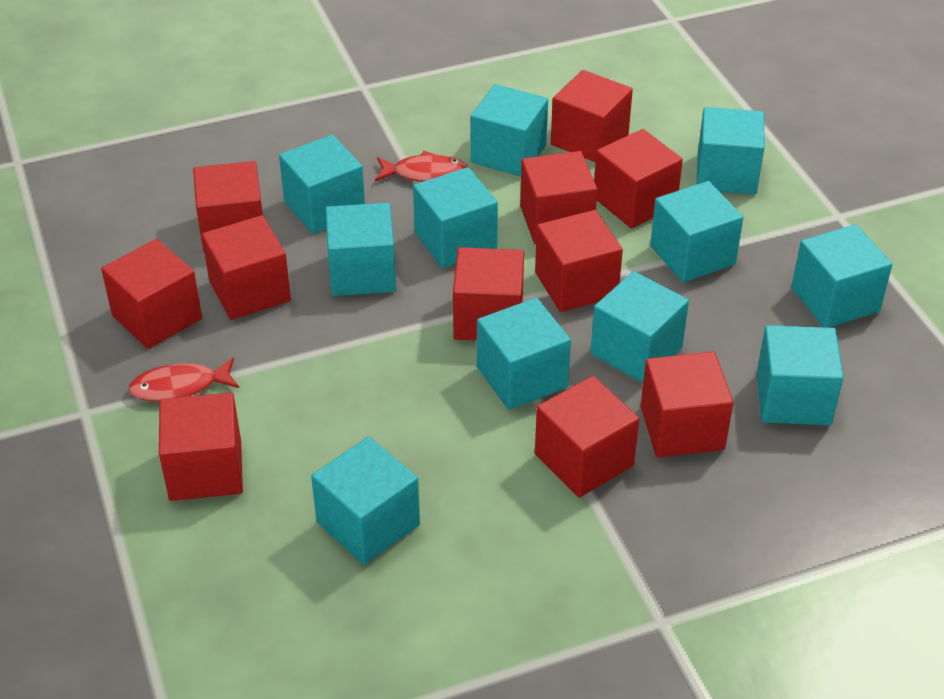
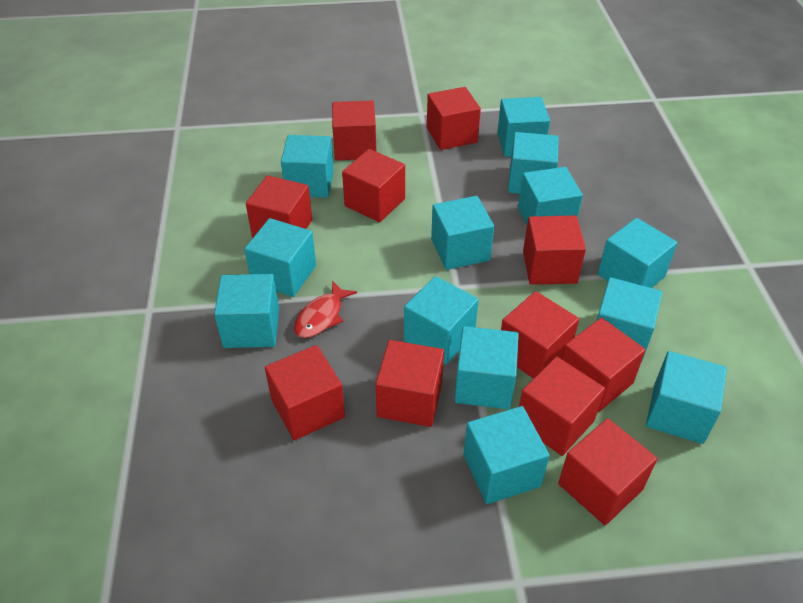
red fish: 2 -> 1
turquoise cube: 11 -> 13

